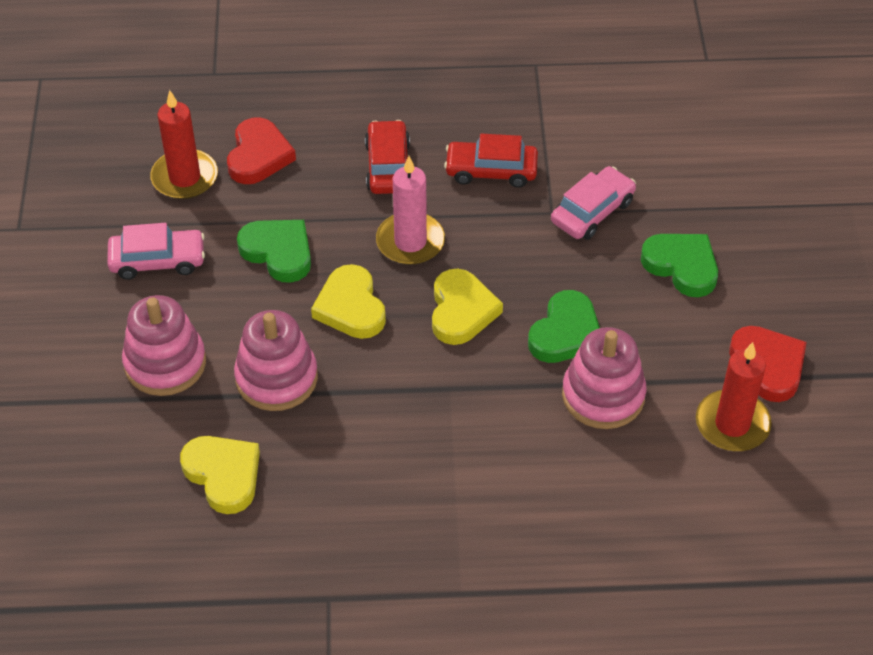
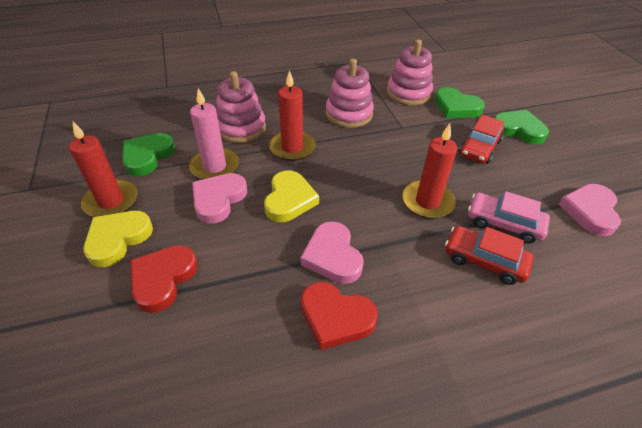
pink car: 2 -> 1
pink heart: 0 -> 3
red candle: 2 -> 3
yellow heart: 3 -> 2

